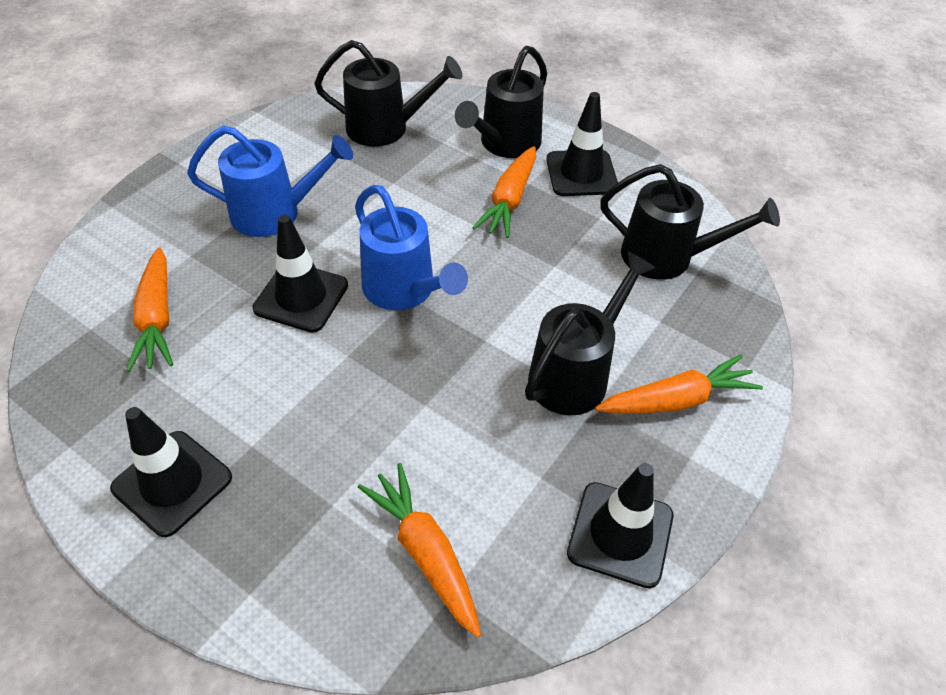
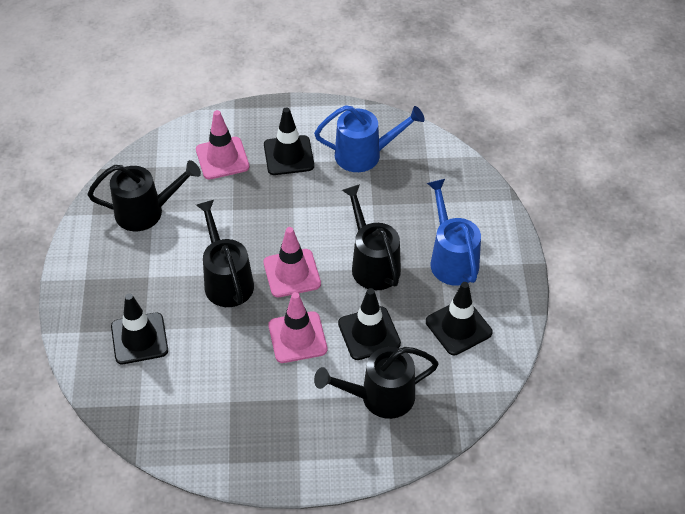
orange carrot: 4 -> 0
pink traffic cone: 0 -> 3

